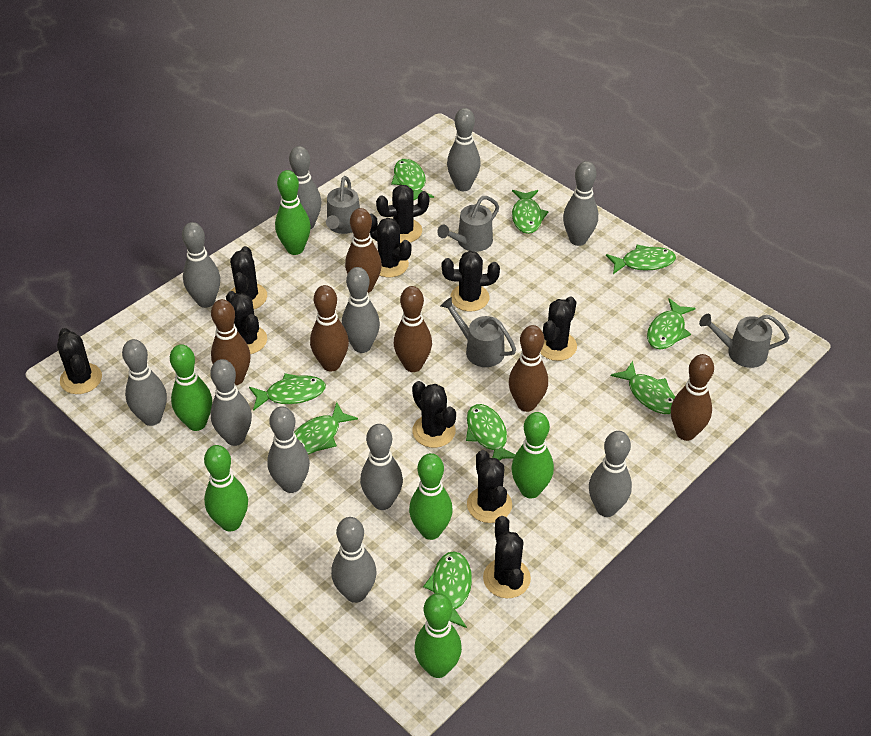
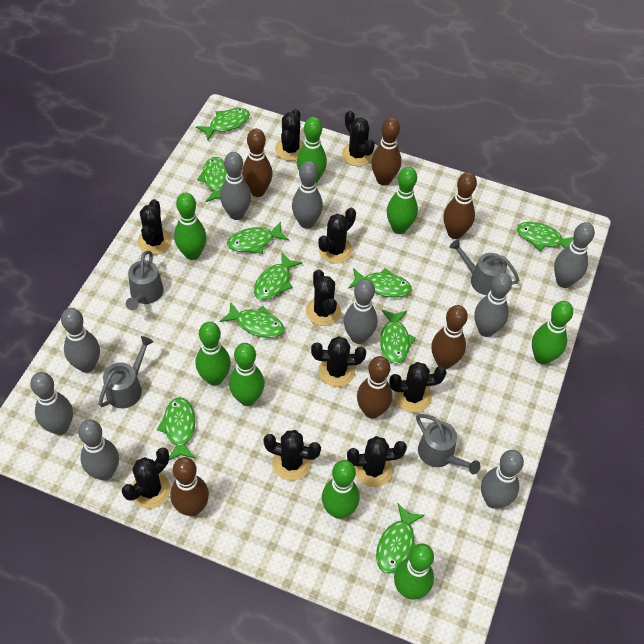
green bowling pin: 6 -> 8
green fish: 9 -> 10
grey bowling pin: 11 -> 9

